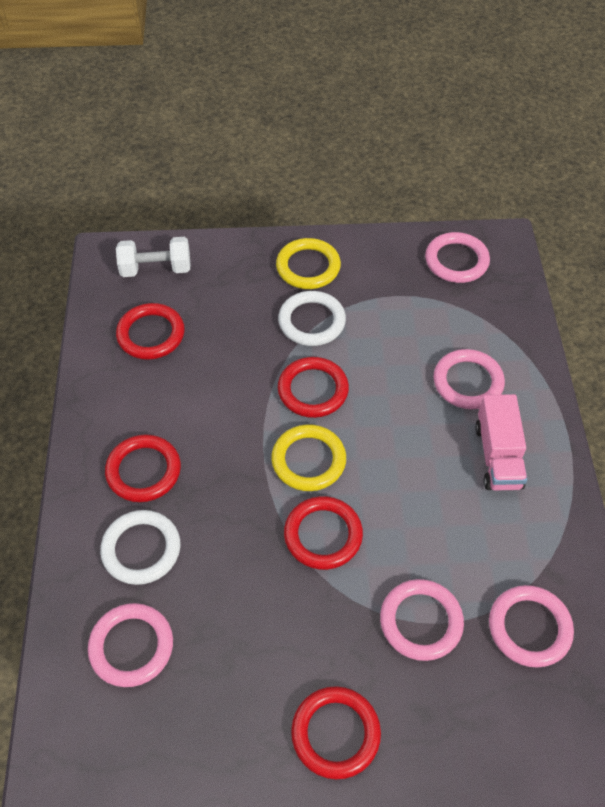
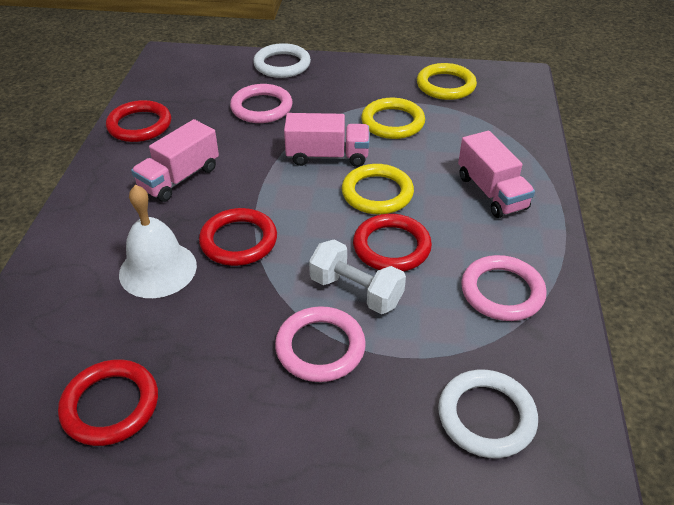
pink ring: 5 -> 3
pink truck: 1 -> 3
red ring: 5 -> 4
white bell: 0 -> 1
yellow ring: 2 -> 3

